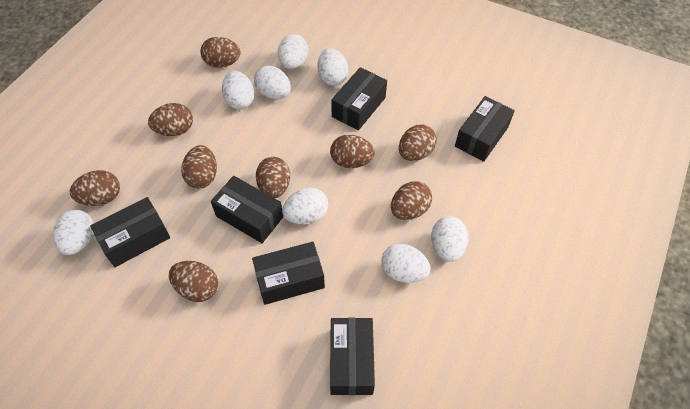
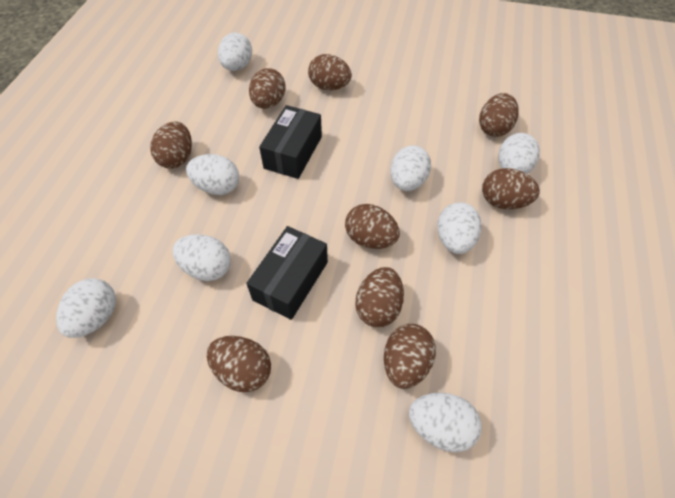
black box: 6 -> 2

